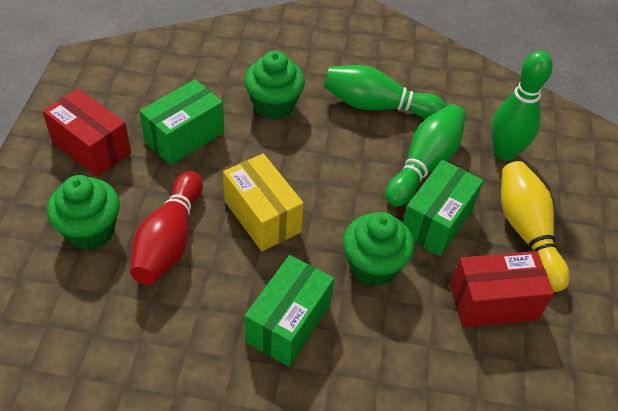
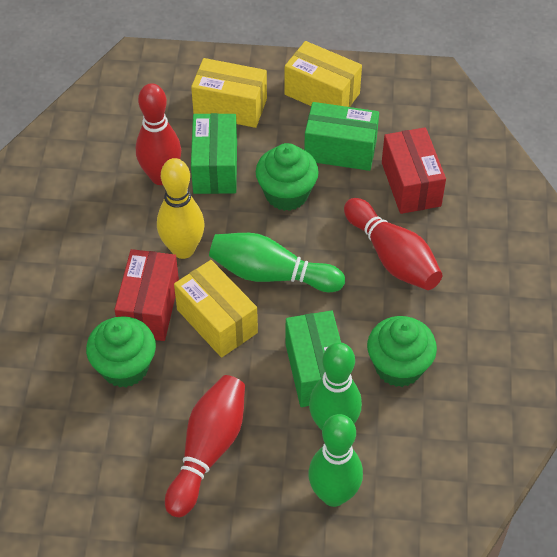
red bowling pin: 1 -> 3
yellow box: 1 -> 3

